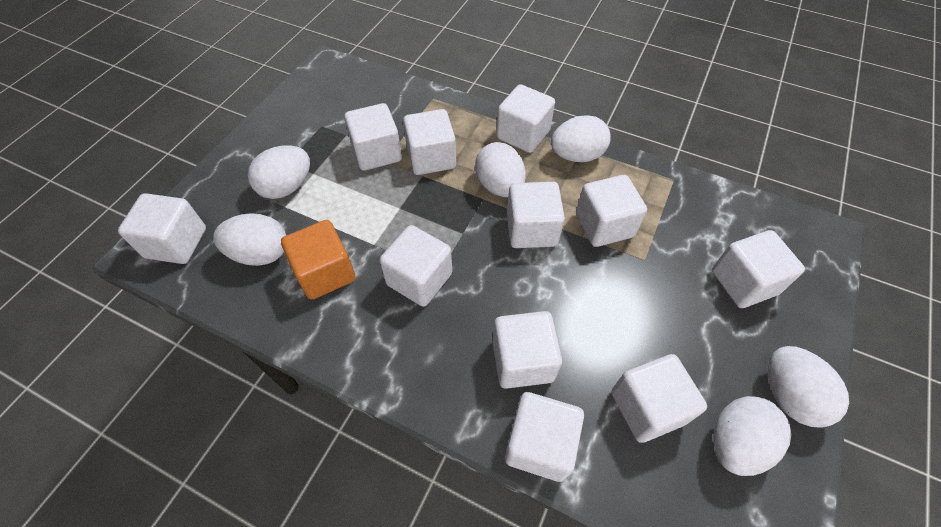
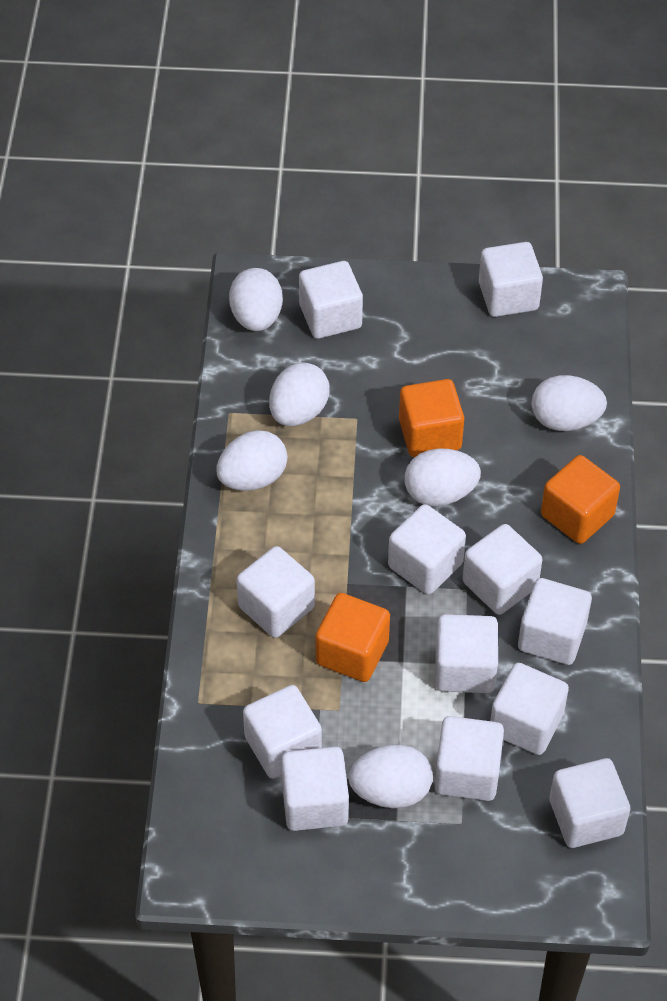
orange cube: 1 -> 3
white cube: 11 -> 12

